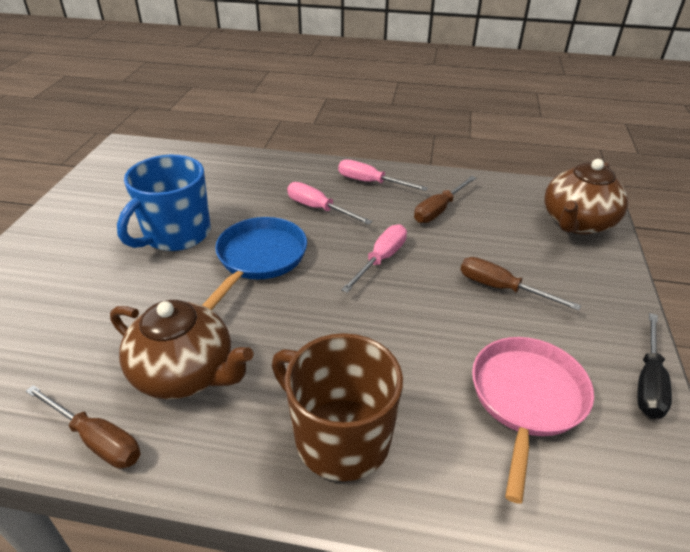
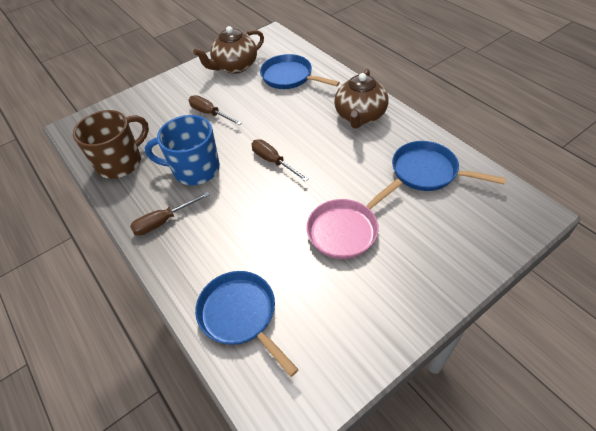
black screwdriver: 1 -> 0
blue pan: 1 -> 3
pink screwdriver: 3 -> 0

